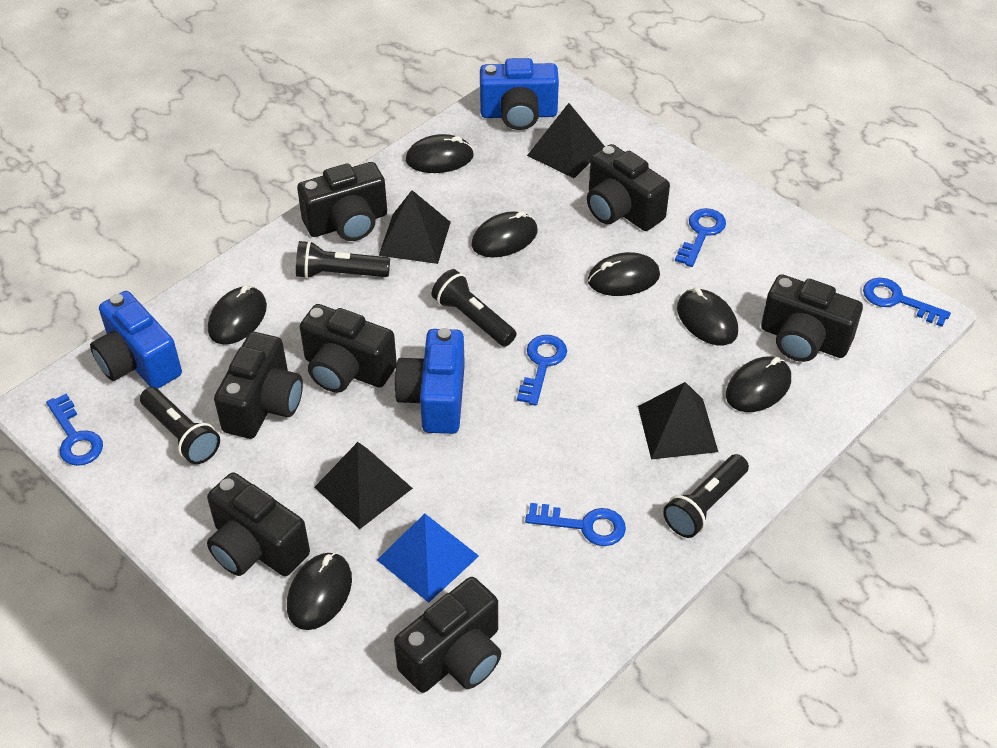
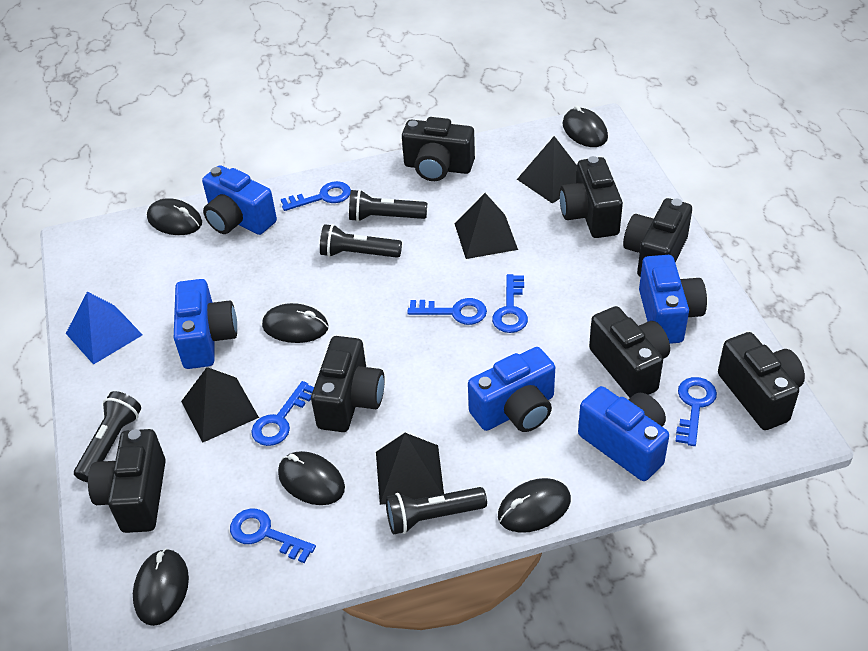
black mouse: 7 -> 6
blue camera: 3 -> 5
blue key: 5 -> 6

